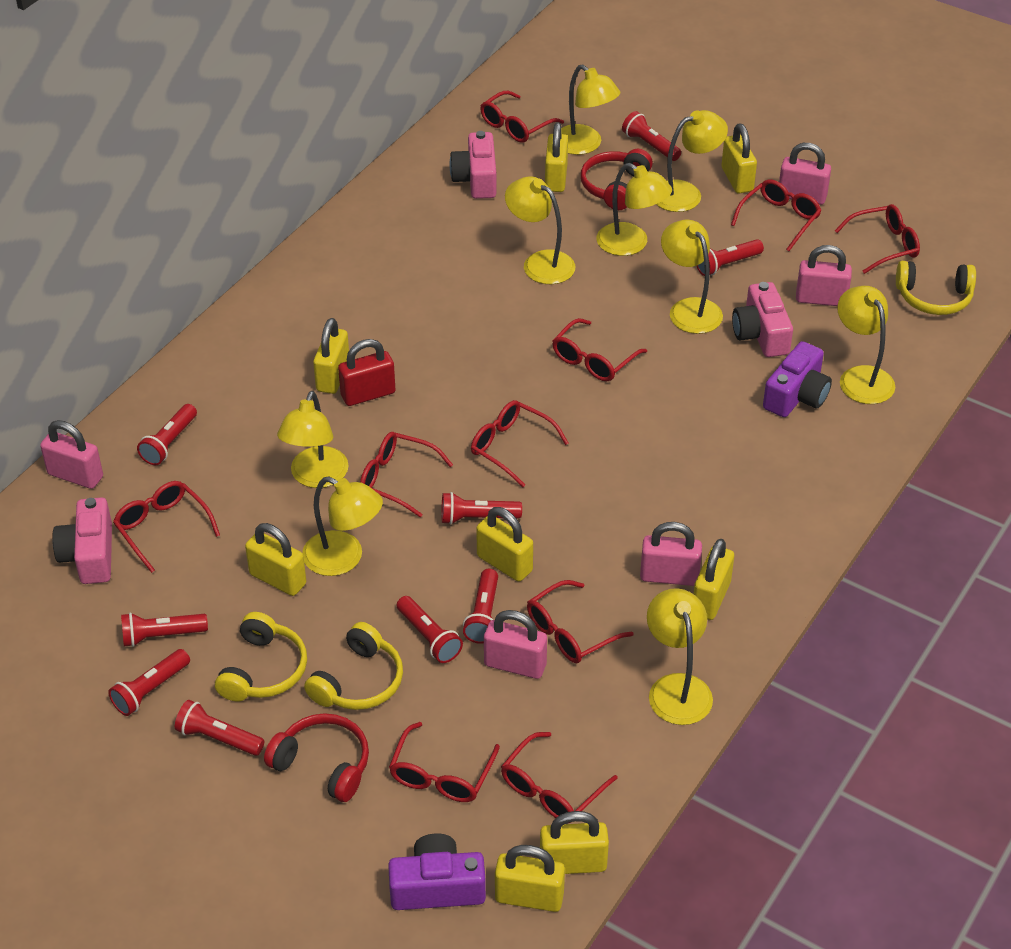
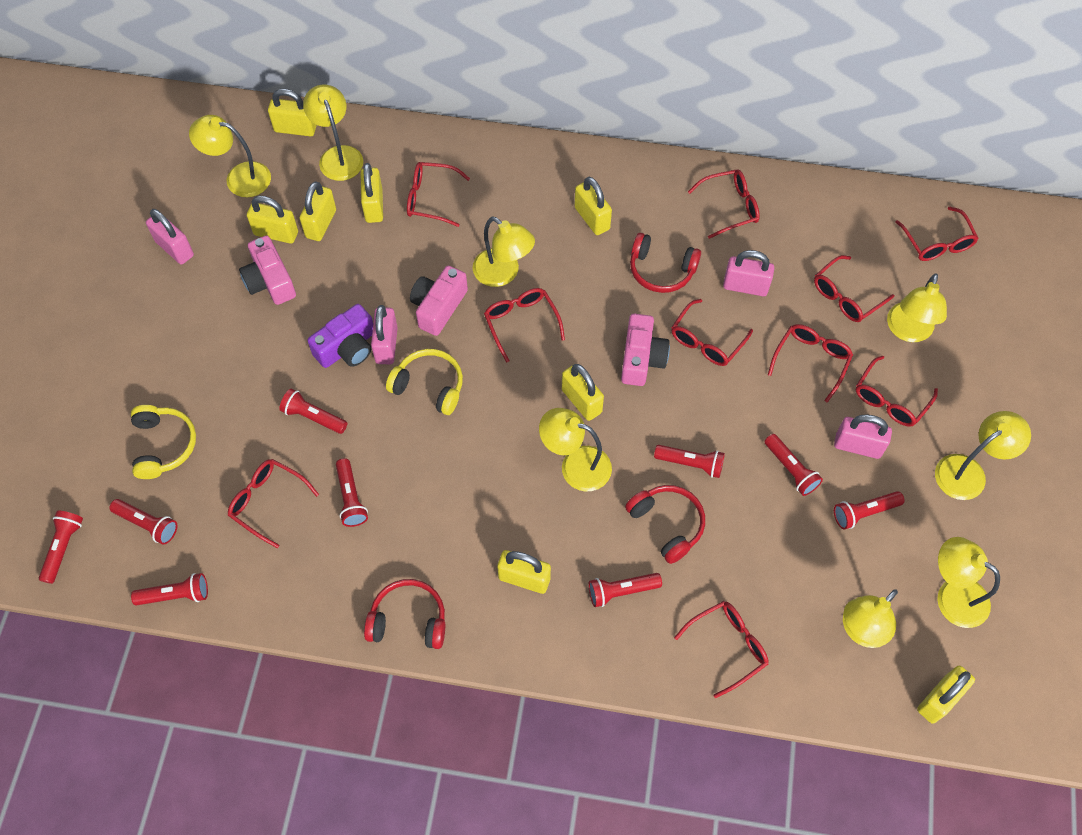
pink padlock: 5 -> 4
purple camera: 2 -> 1
red headphones: 2 -> 3
red padlock: 1 -> 0
yellow headphones: 3 -> 2
yellow lamp: 9 -> 8

